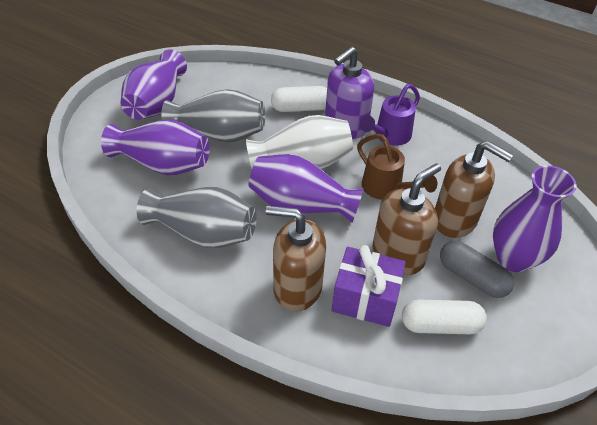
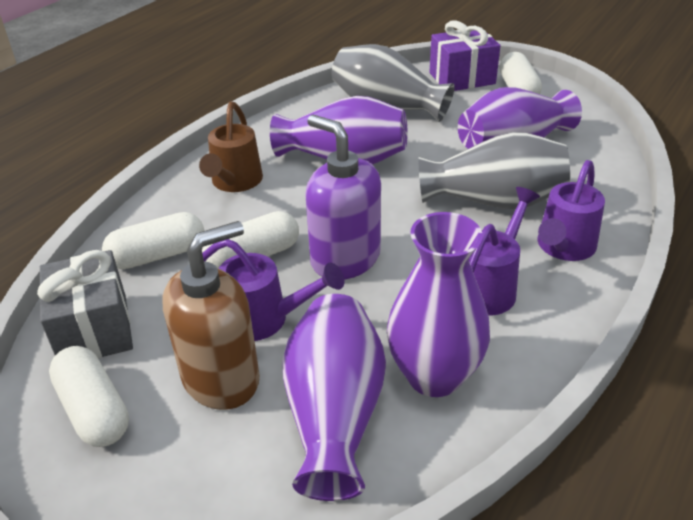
brown soap dispenser: 3 -> 1
grey capsule: 1 -> 0
grey gift: 0 -> 1
purple watering can: 1 -> 3
white capsule: 2 -> 4
white vase: 1 -> 0

